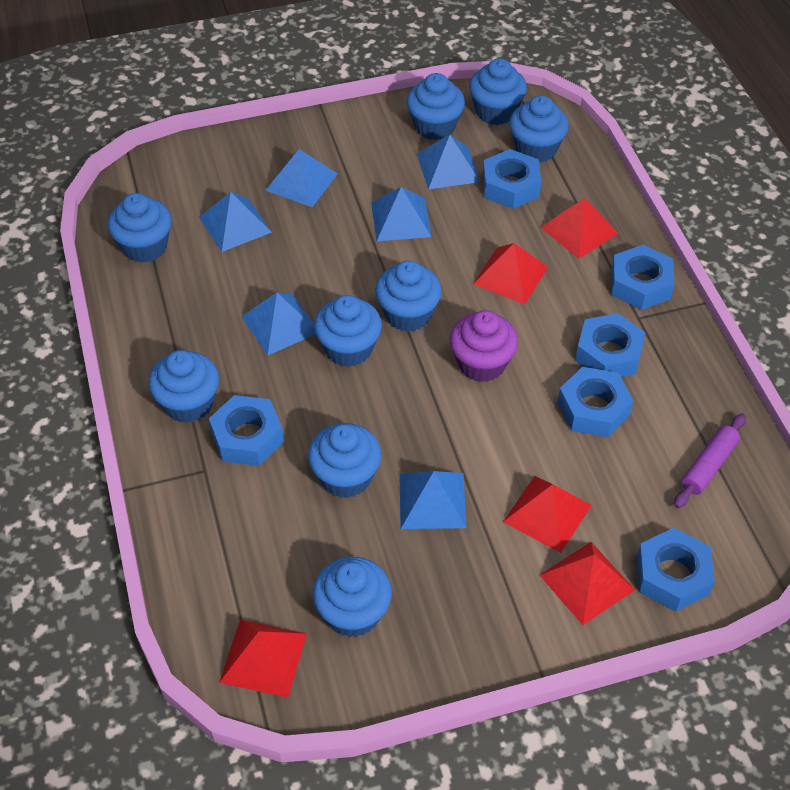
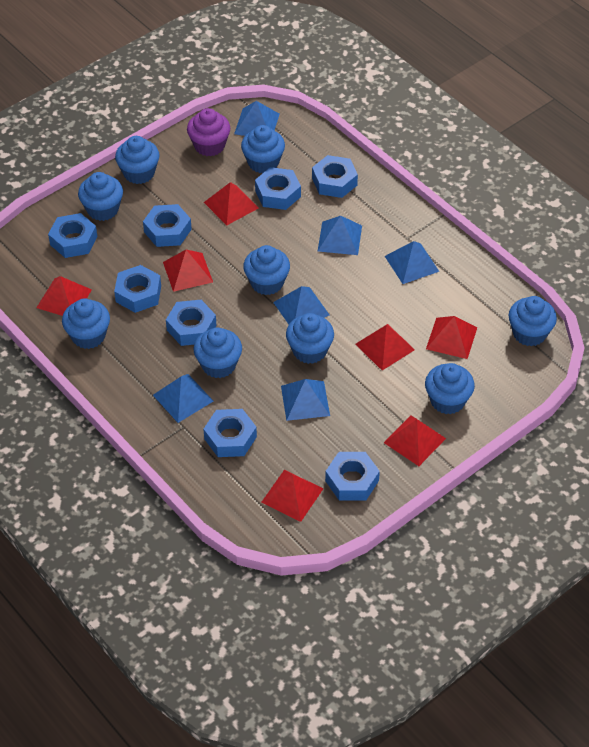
blue nut: 6 -> 8
purple rolling pin: 1 -> 0
red pyramid: 5 -> 7

